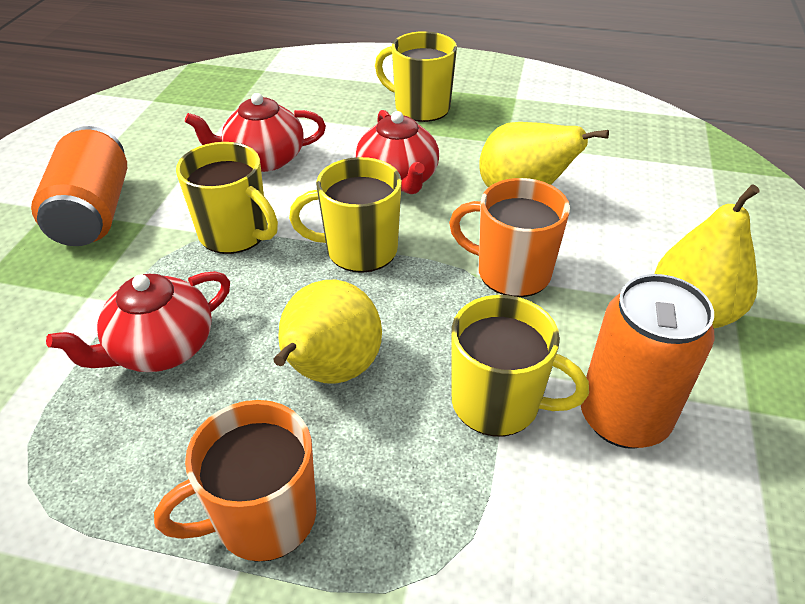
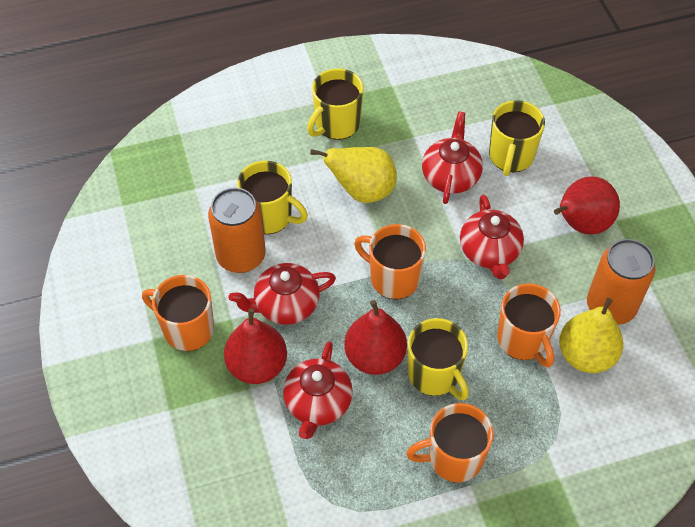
orange mug: 2 -> 4
red pear: 0 -> 3
red teapot: 3 -> 4
yellow pear: 3 -> 2

